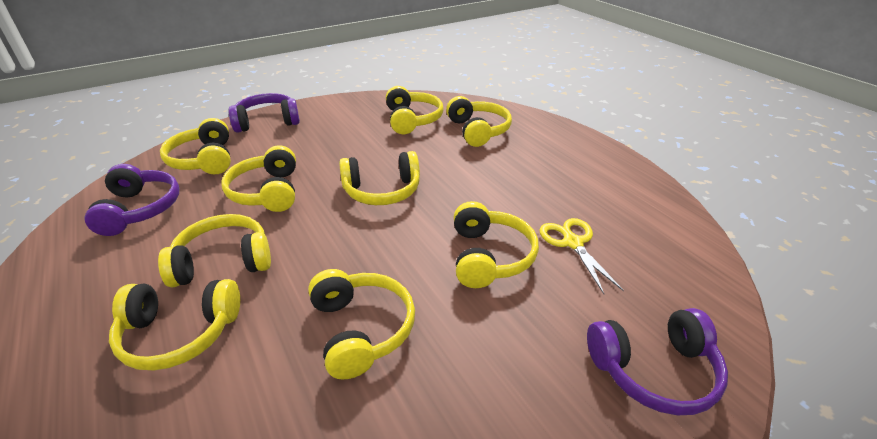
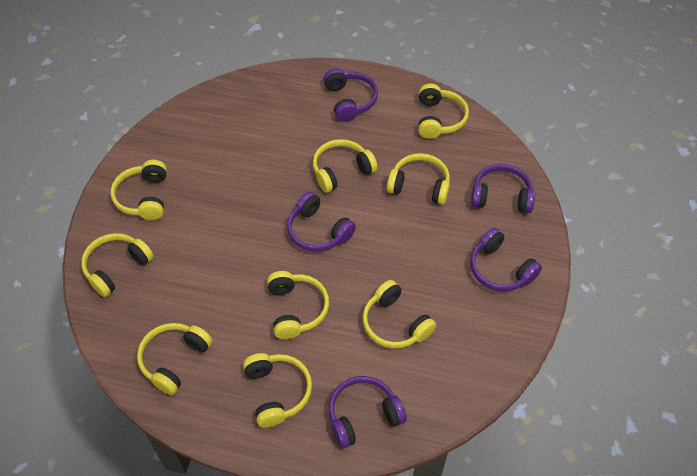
purple headphones: 3 -> 5
yellow scissors: 1 -> 0

